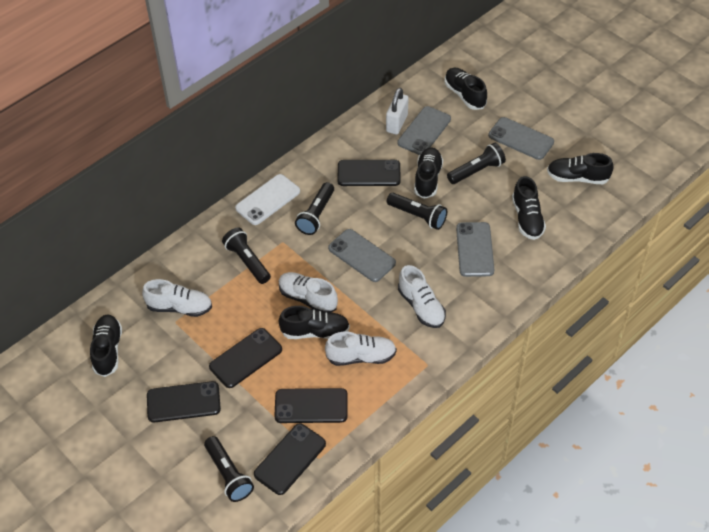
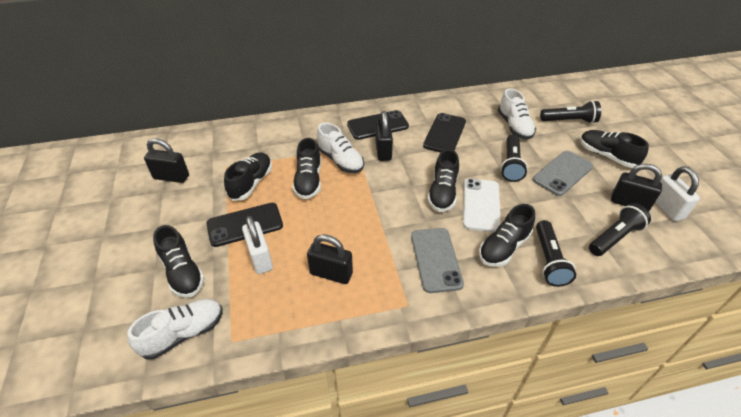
black flashlight: 5 -> 4
black padlock: 0 -> 4
black phone: 5 -> 3
grey phone: 4 -> 2
white padlock: 1 -> 2
white shoe: 4 -> 3

